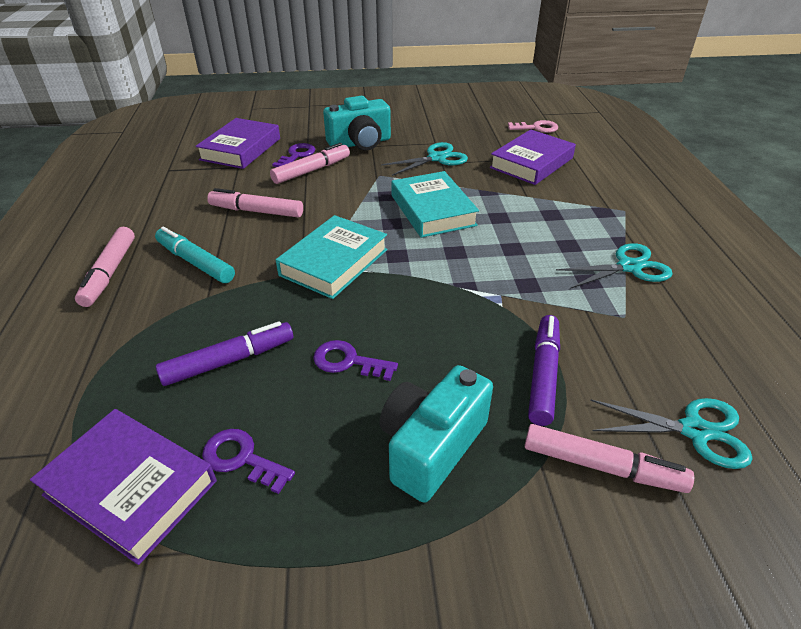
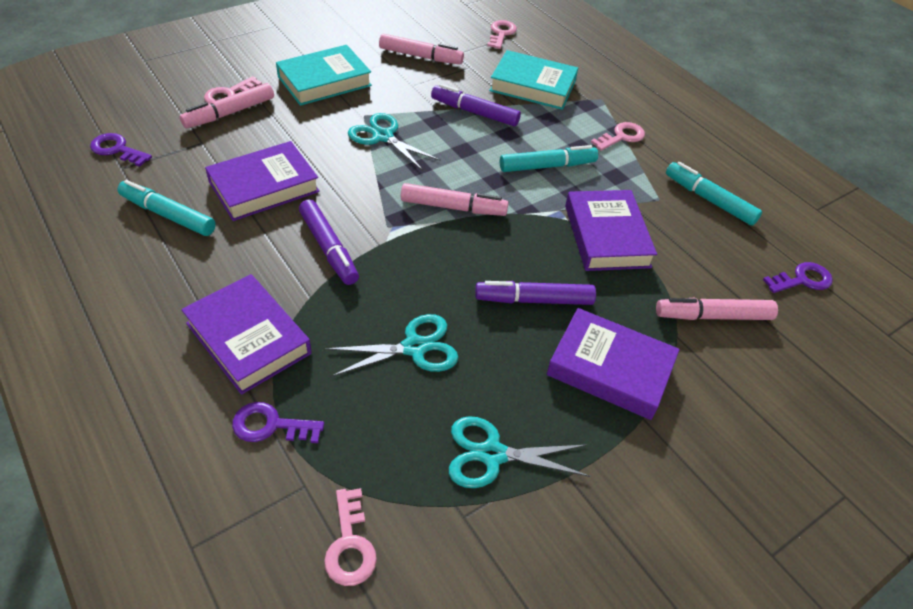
pink key: 1 -> 4
purple book: 3 -> 4
purple marker: 2 -> 3
turquoise camera: 2 -> 0
turquoise marker: 1 -> 3

